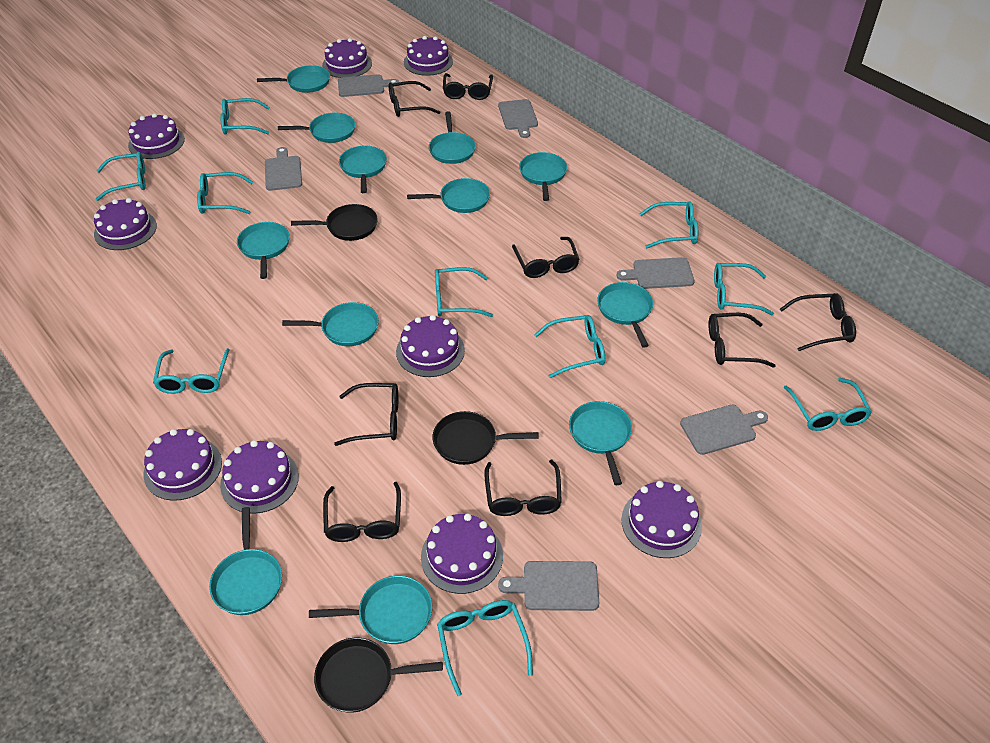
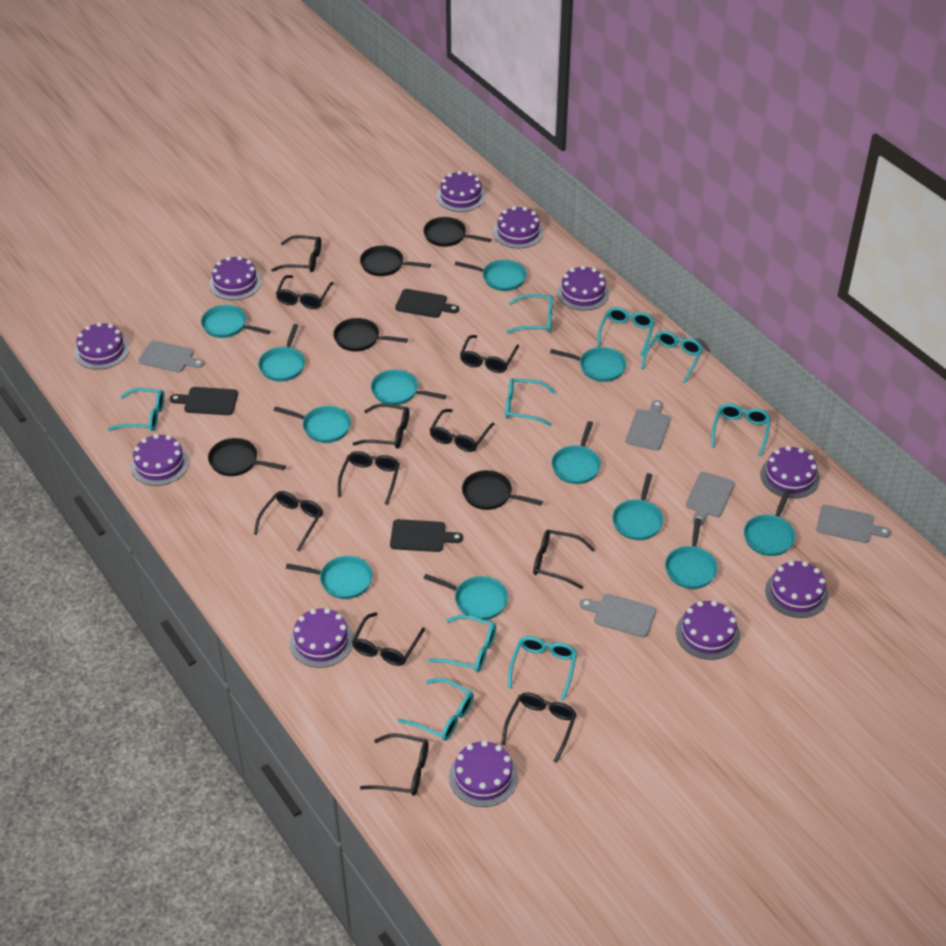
black cutting board: 0 -> 3
black glasses: 8 -> 11
black pan: 3 -> 5
grey cutting board: 6 -> 5
purple cake: 9 -> 11
turquoise glasses: 10 -> 9

